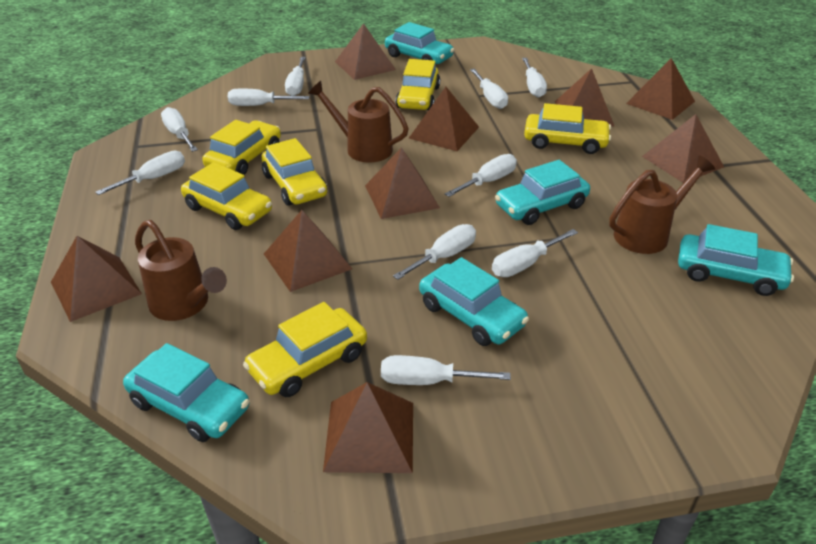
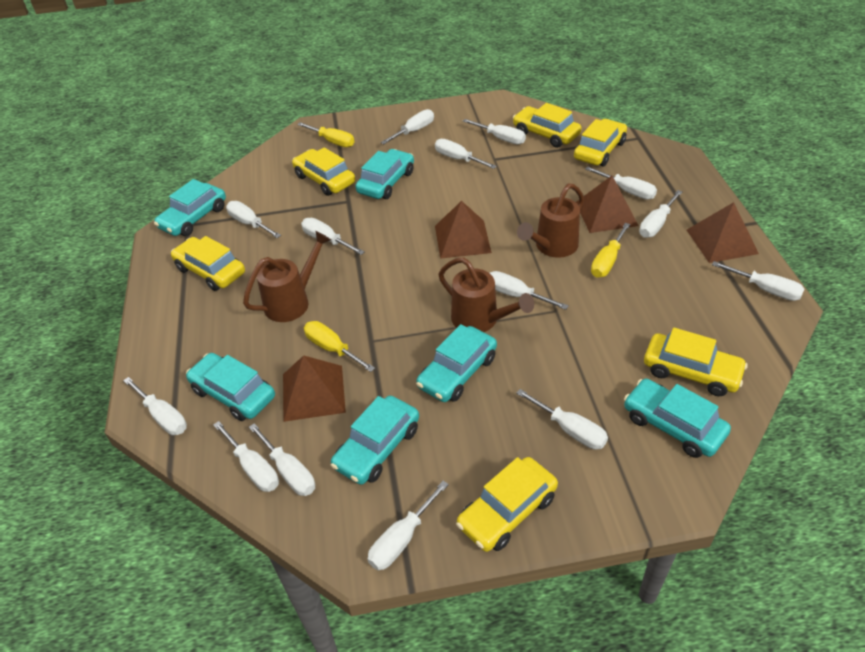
brown pyramid: 9 -> 4
turquoise car: 5 -> 6
white screwdriver: 10 -> 14
yellow screwdriver: 0 -> 3

